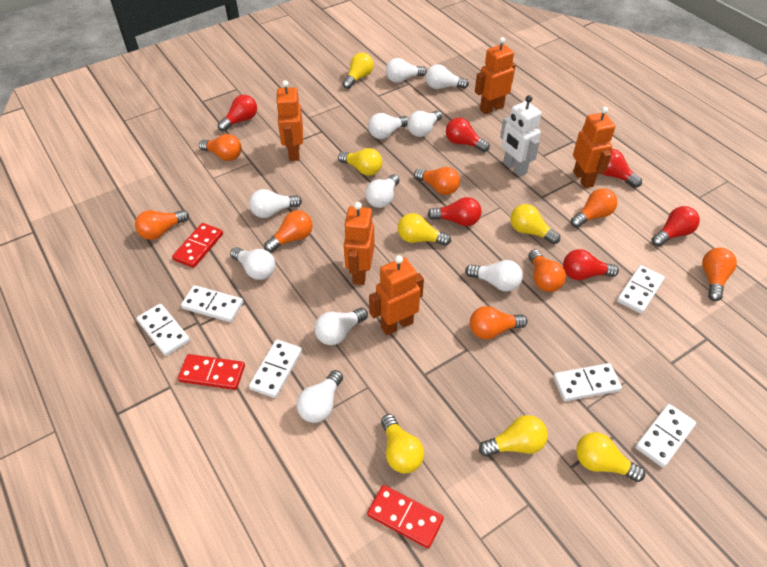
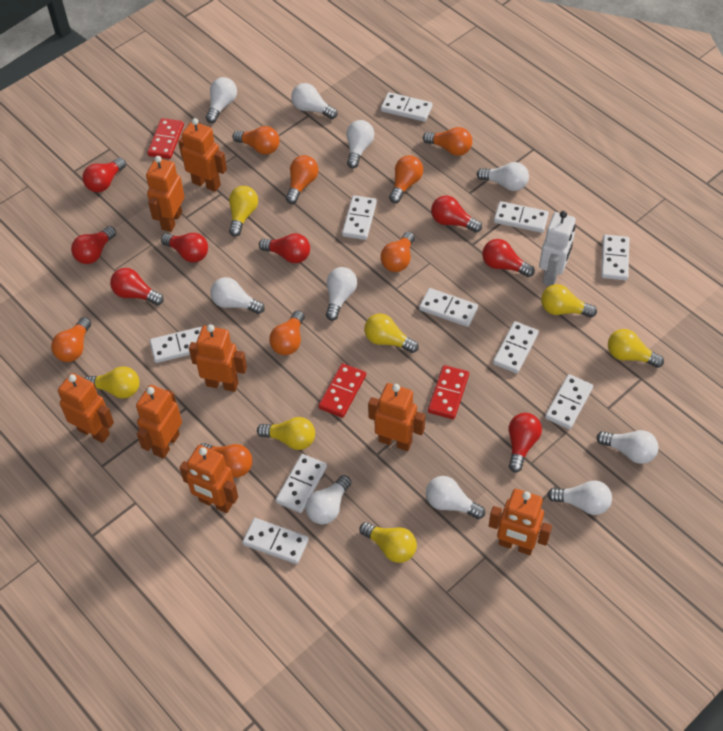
orange robot: 5 -> 8
red light bulb: 6 -> 8
white domino: 6 -> 10

